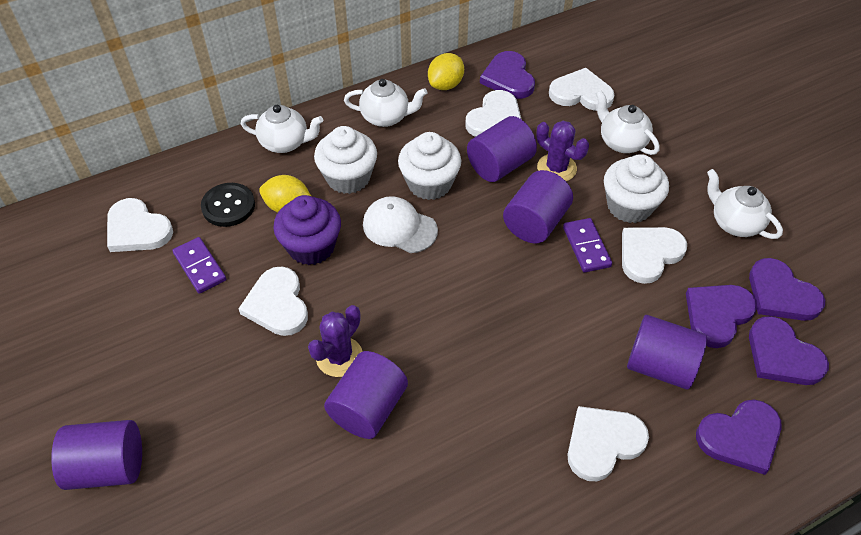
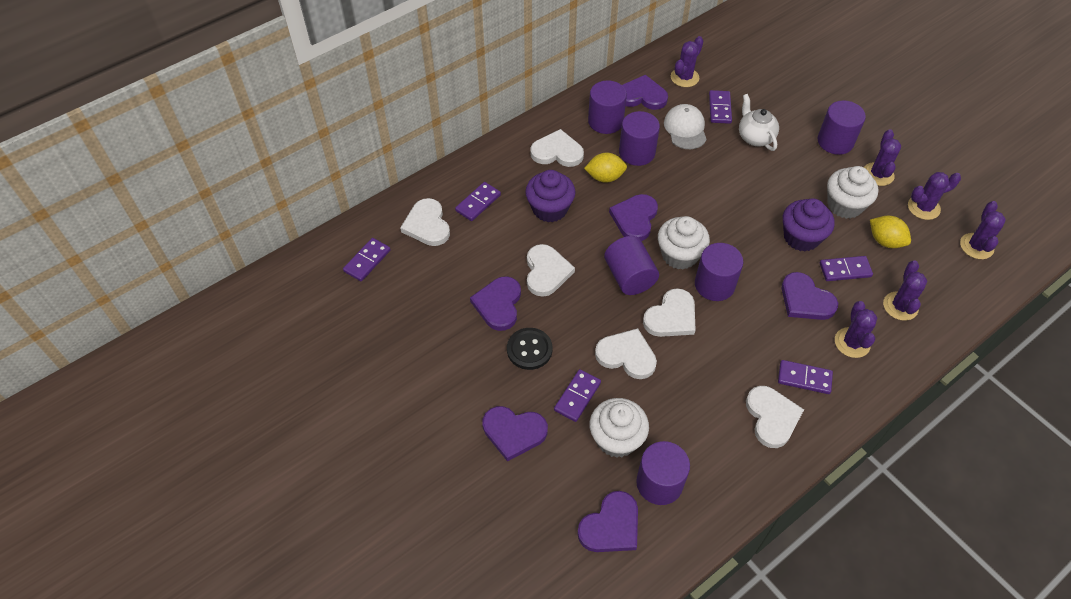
purple cactus: 2 -> 6
purple cupcake: 1 -> 2
purple cylinder: 5 -> 6
purple domino: 2 -> 6
purple heart: 5 -> 6
white teapot: 4 -> 1

